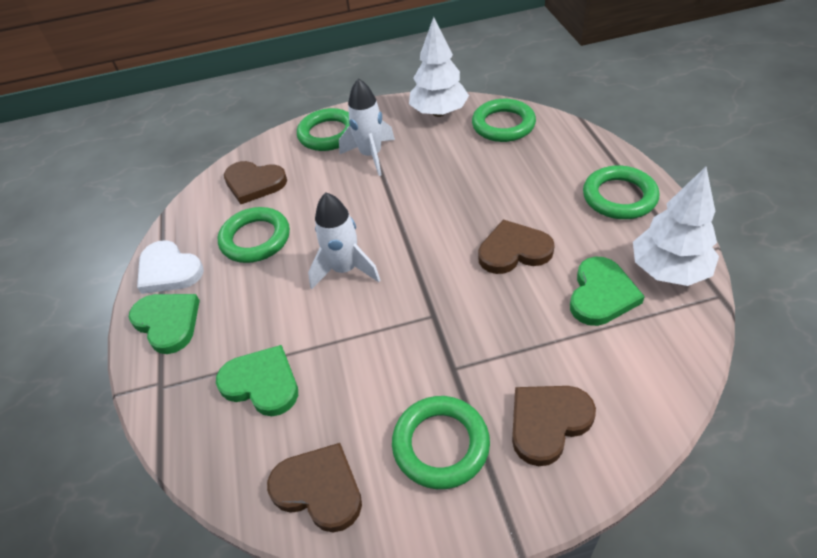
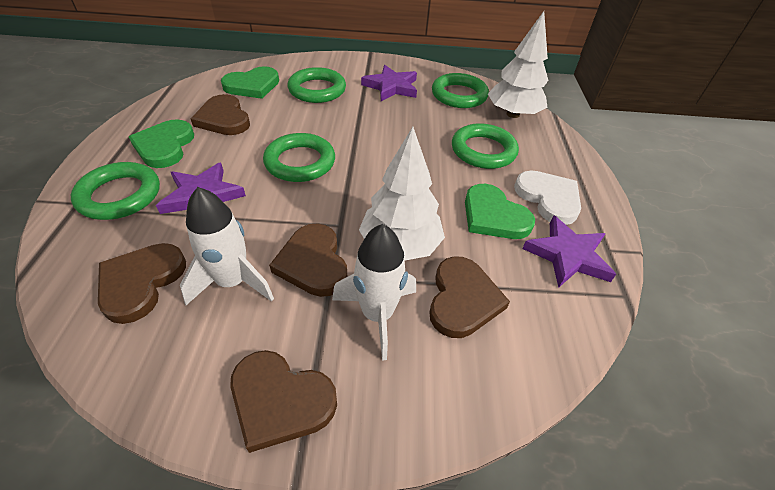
brown heart: 4 -> 5
purple star: 0 -> 3

